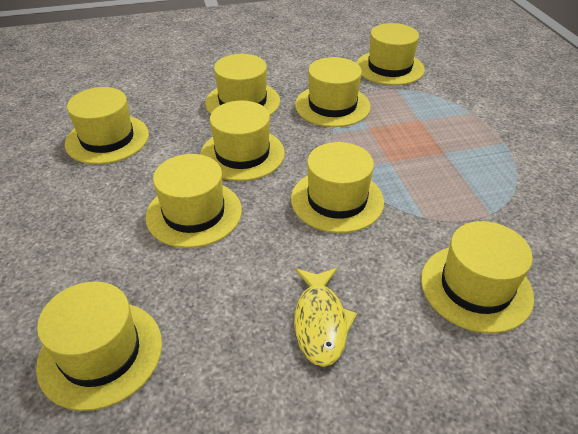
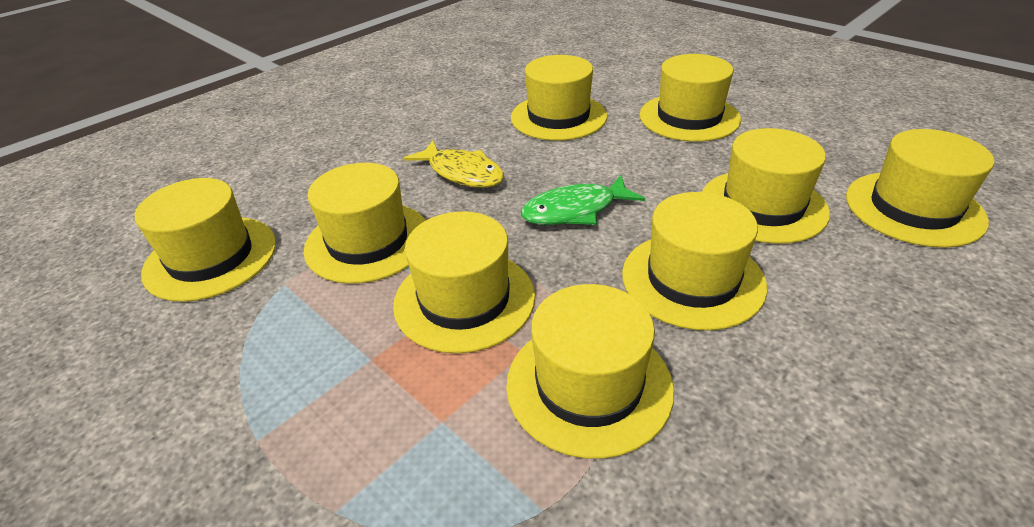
green fish: 0 -> 1

